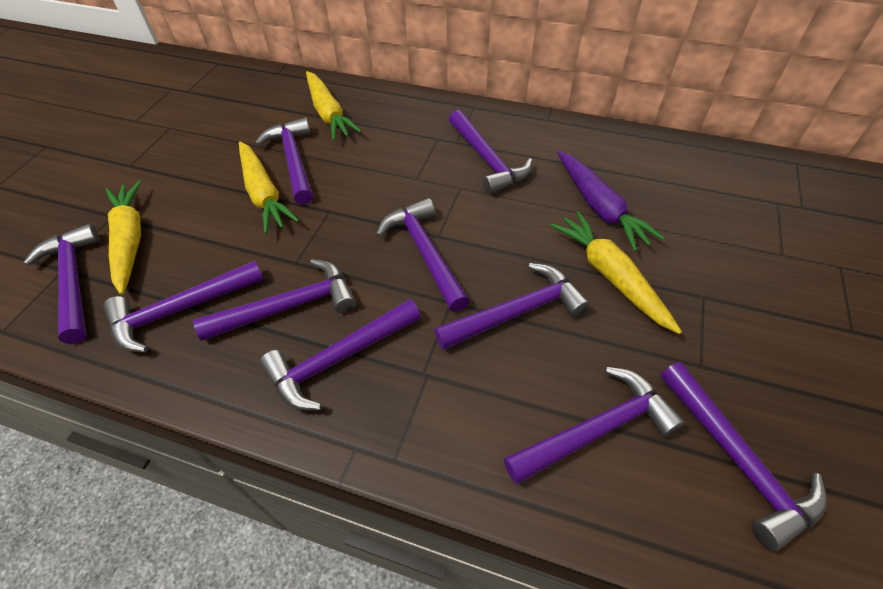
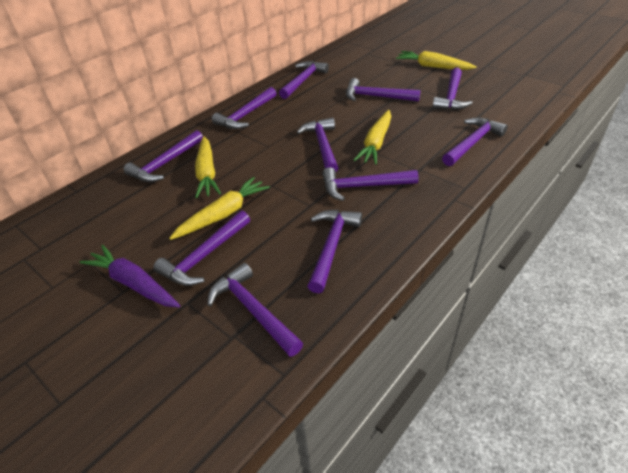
purple hammer: 10 -> 11

